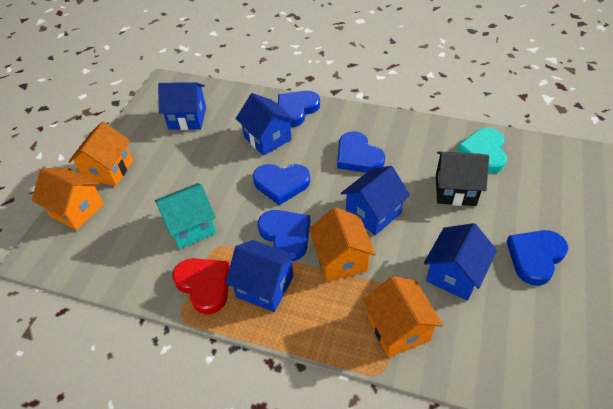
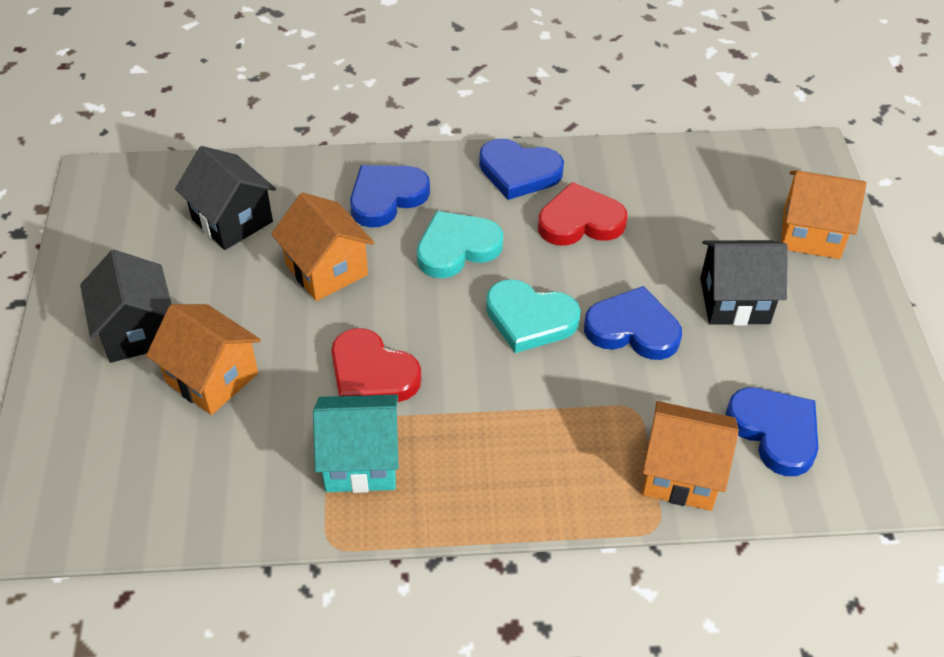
black house: 1 -> 3
blue heart: 5 -> 4
blue house: 5 -> 0
red heart: 1 -> 2
turquoise heart: 1 -> 2

